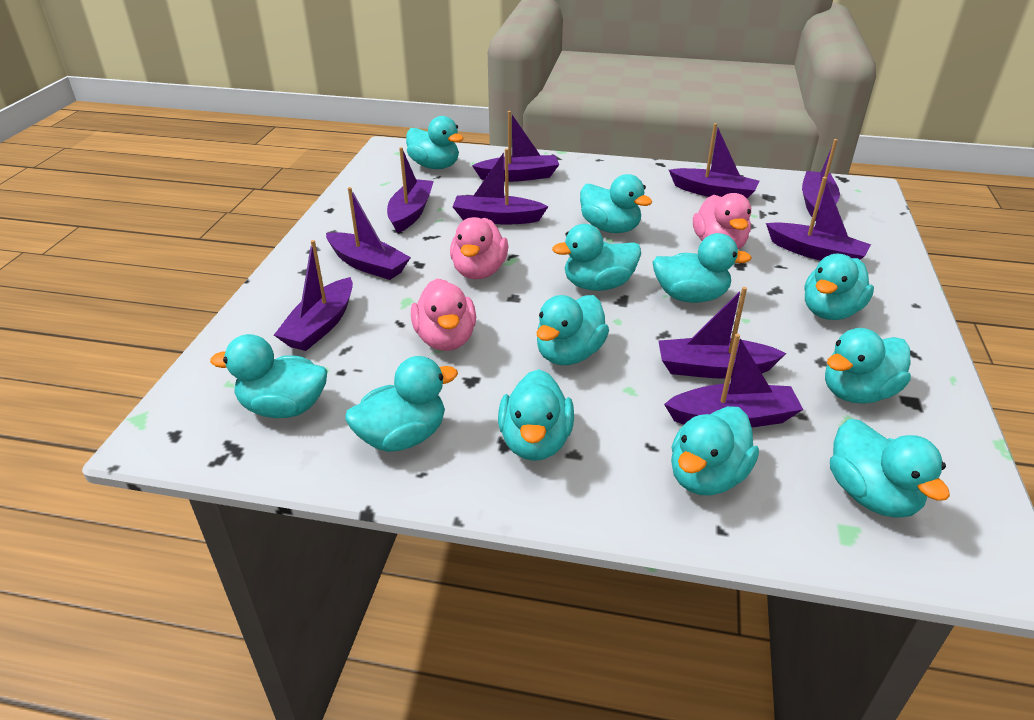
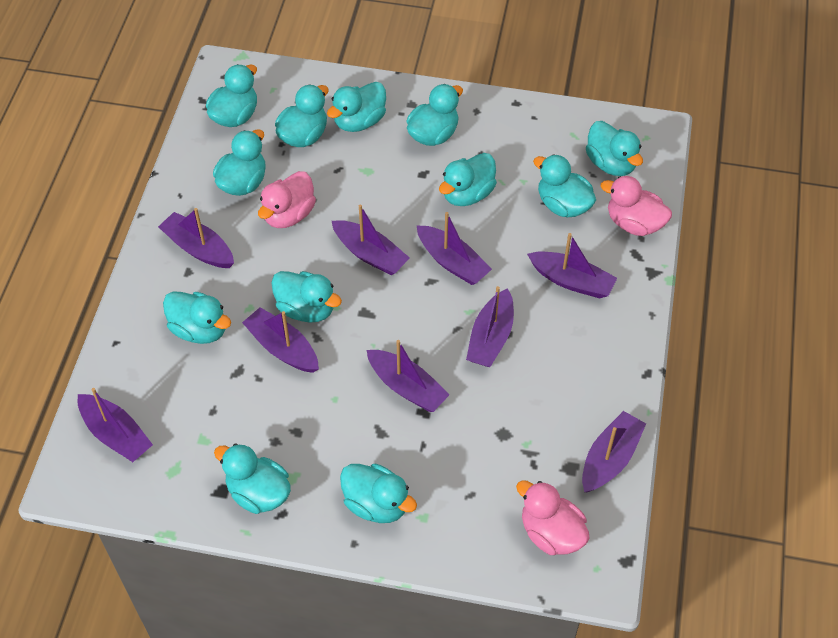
purple boat: 10 -> 9

